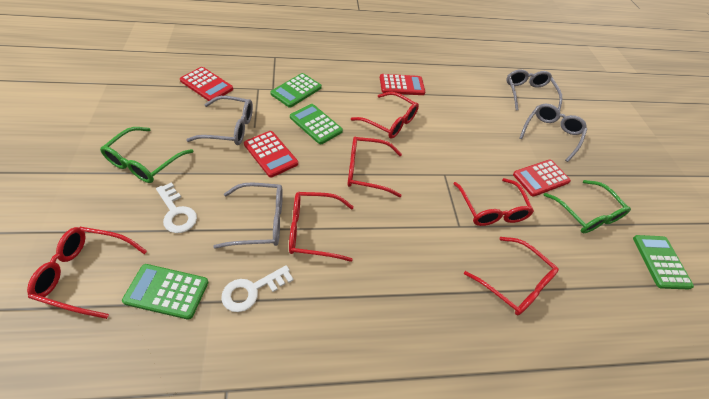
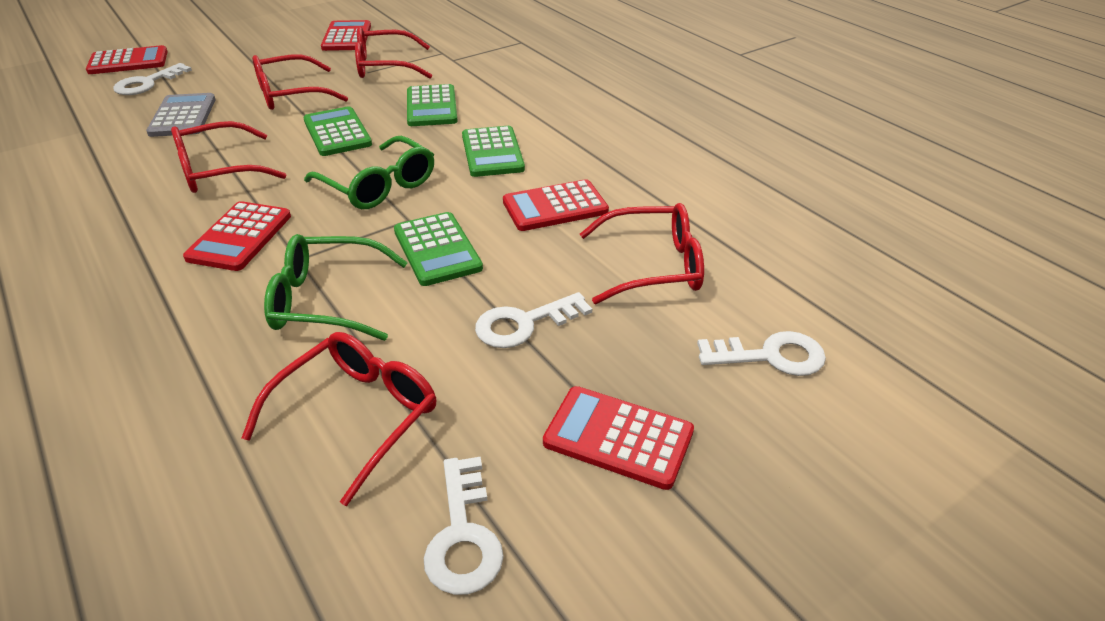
grey calculator: 0 -> 1
grey glasses: 4 -> 0
red calculator: 4 -> 5
red glasses: 6 -> 5
white key: 2 -> 4

